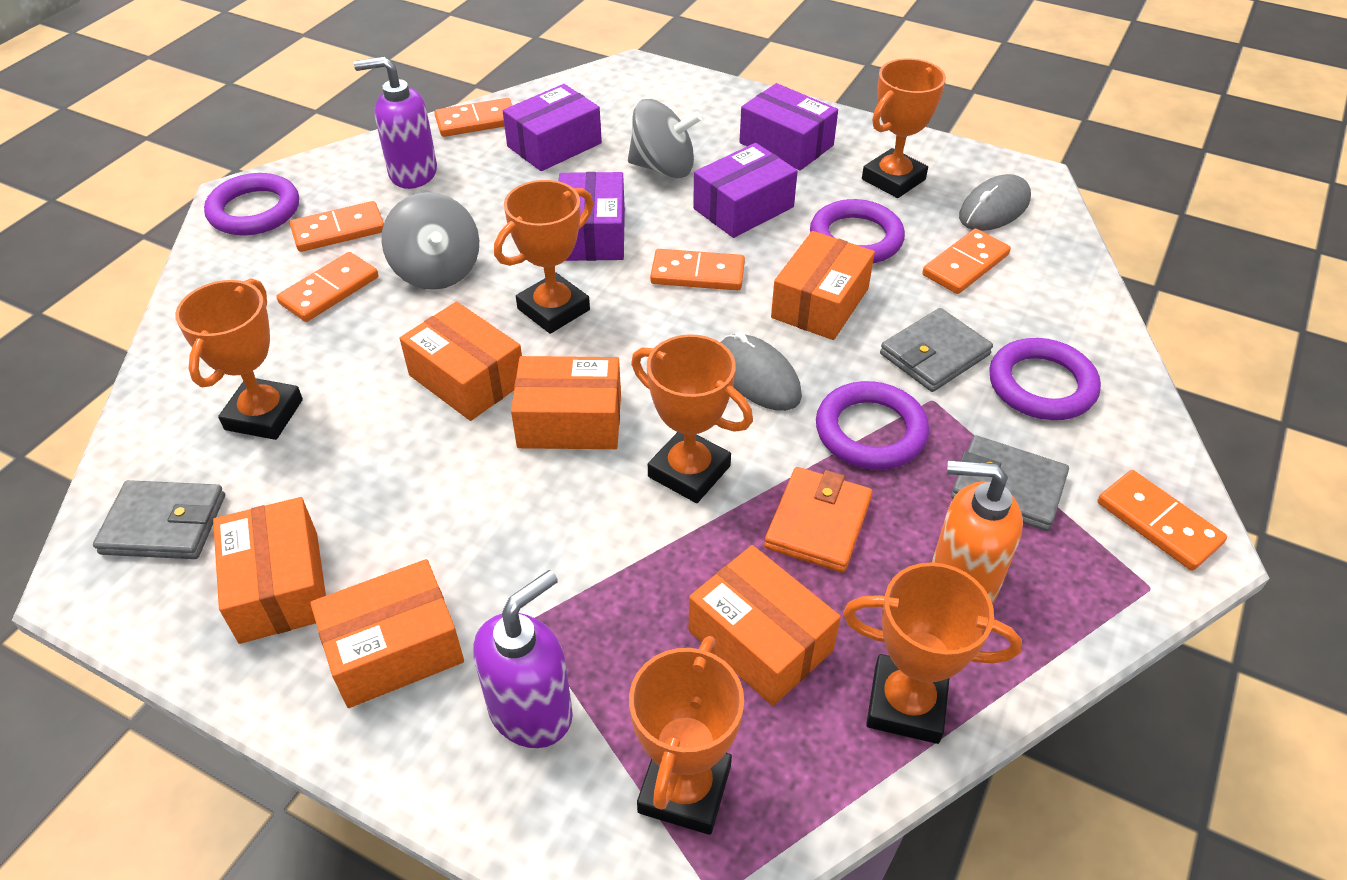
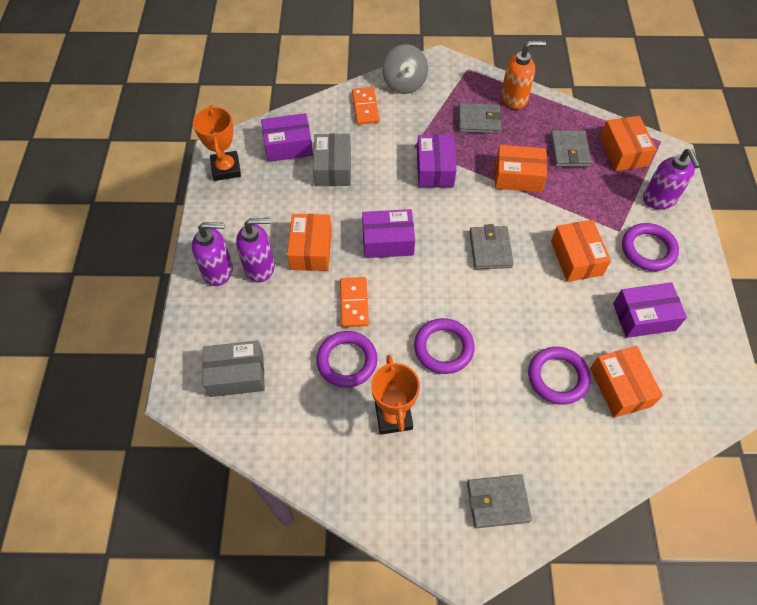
grey box: 0 -> 2
grey mouse: 2 -> 0
grey spinning top: 2 -> 1
grey wallet: 3 -> 4
orange box: 6 -> 5
orange domino: 6 -> 2
orange trophy: 6 -> 2
orange wallet: 1 -> 0
purple soap dispenser: 2 -> 3

